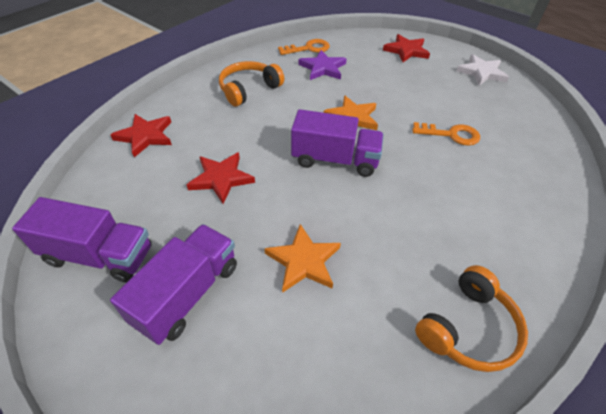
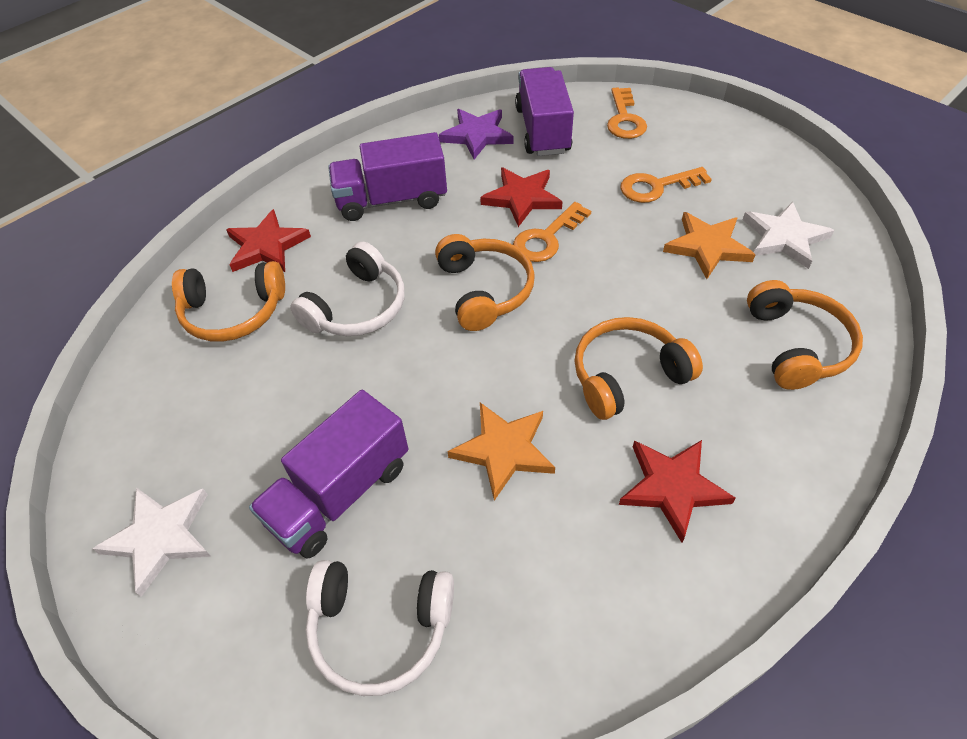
orange headphones: 2 -> 4
orange key: 2 -> 3
white headphones: 0 -> 2
white star: 1 -> 2

